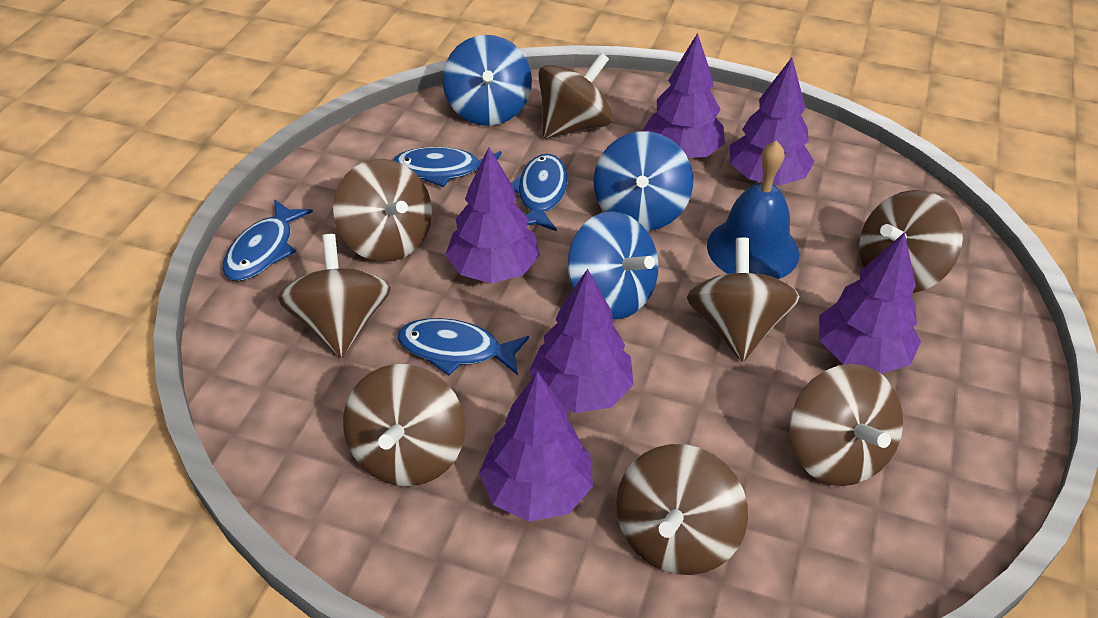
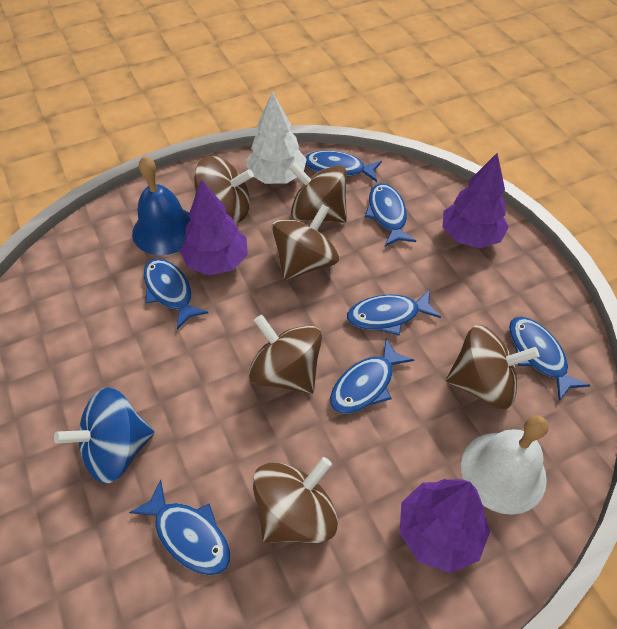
blue fish: 4 -> 7
blue spinning top: 3 -> 1
brown spinning top: 8 -> 6
purple tree: 6 -> 3
white bell: 0 -> 1
white tree: 0 -> 1

